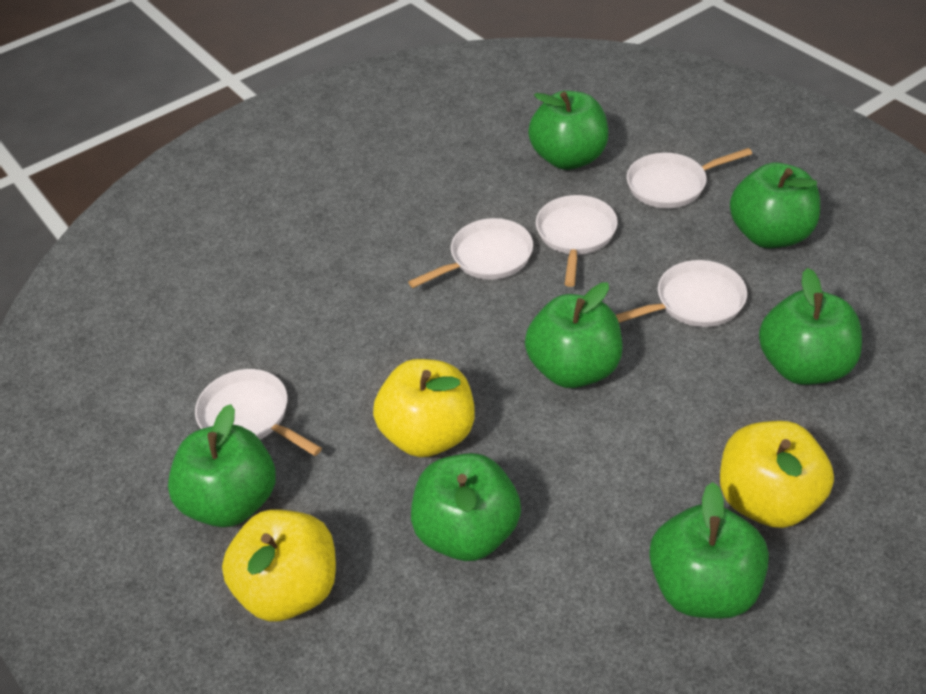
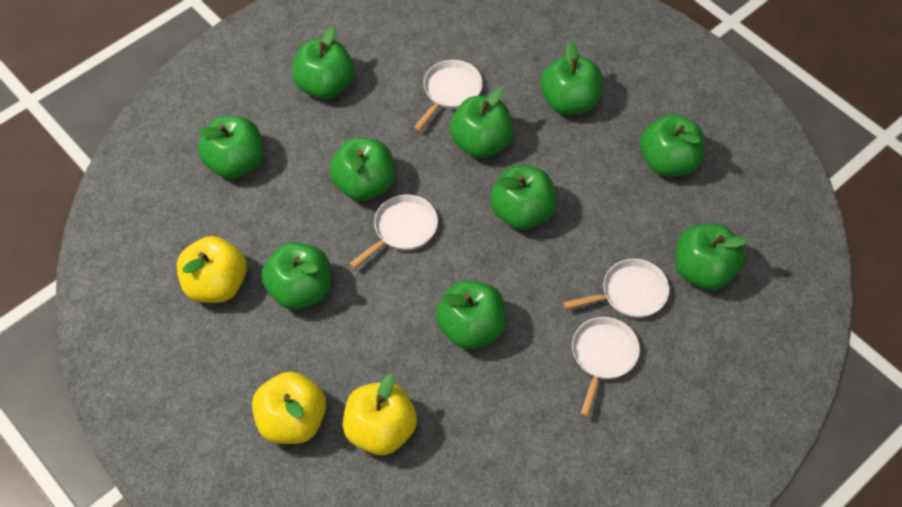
green apple: 7 -> 10
white pan: 5 -> 4

